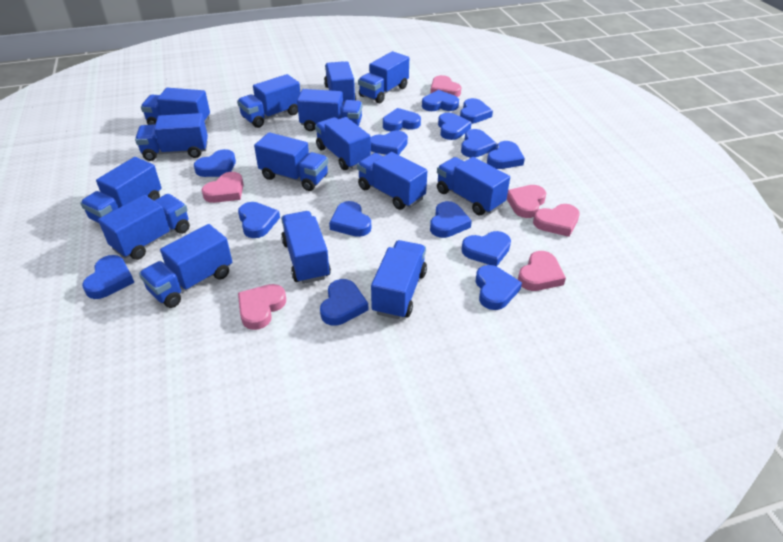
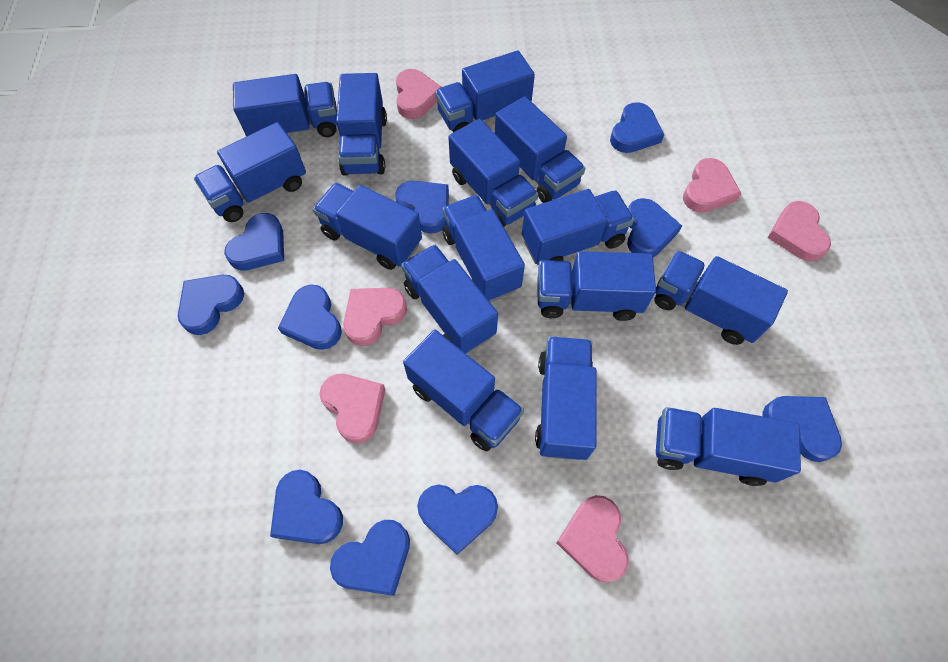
blue heart: 15 -> 10

